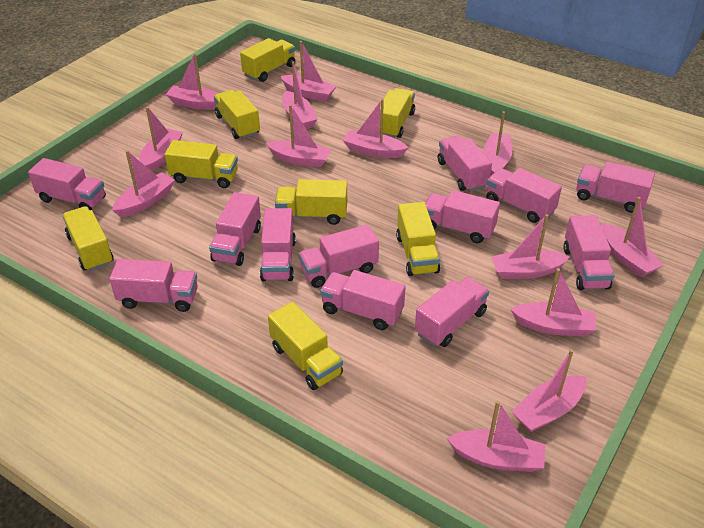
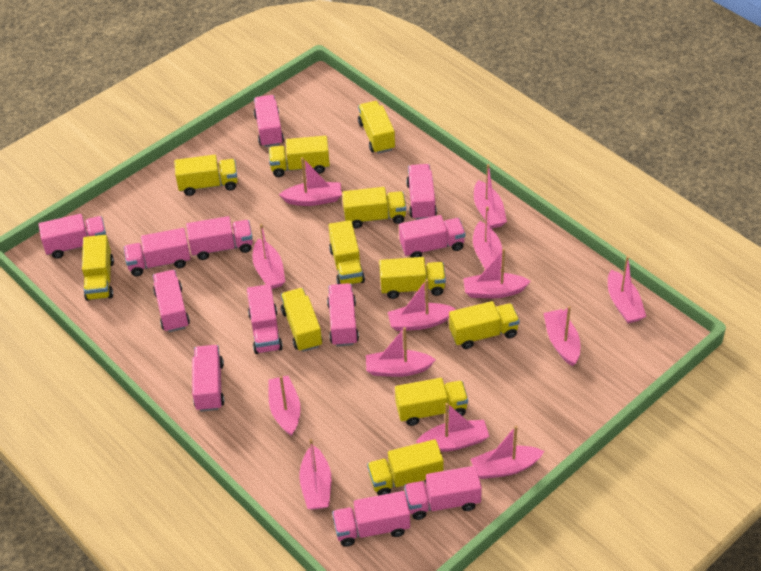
yellow truck: 8 -> 11

